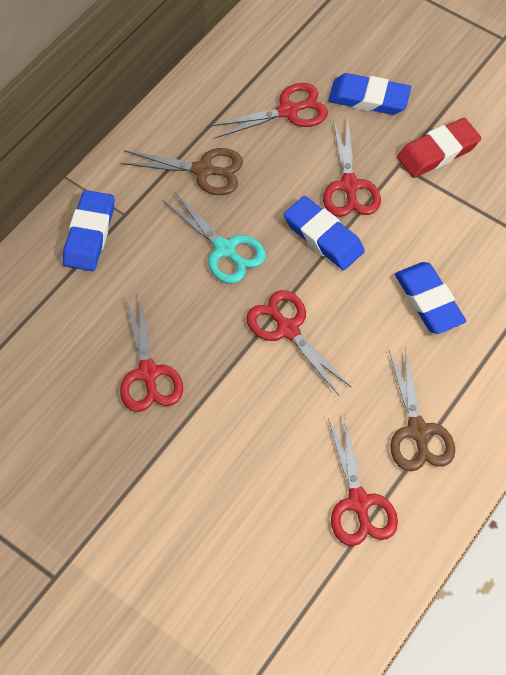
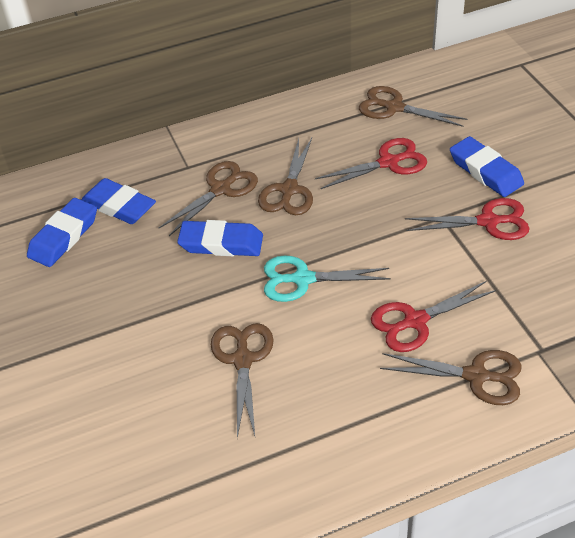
brown scissors: 2 -> 5
red eraser: 1 -> 0
red scissors: 5 -> 3

